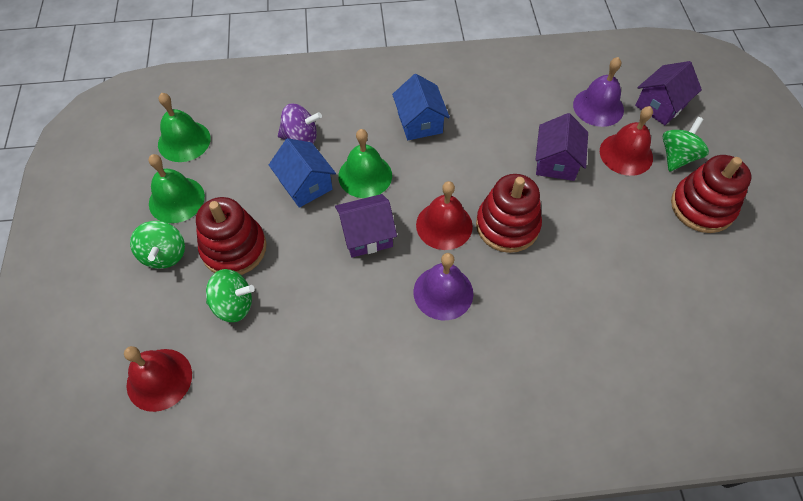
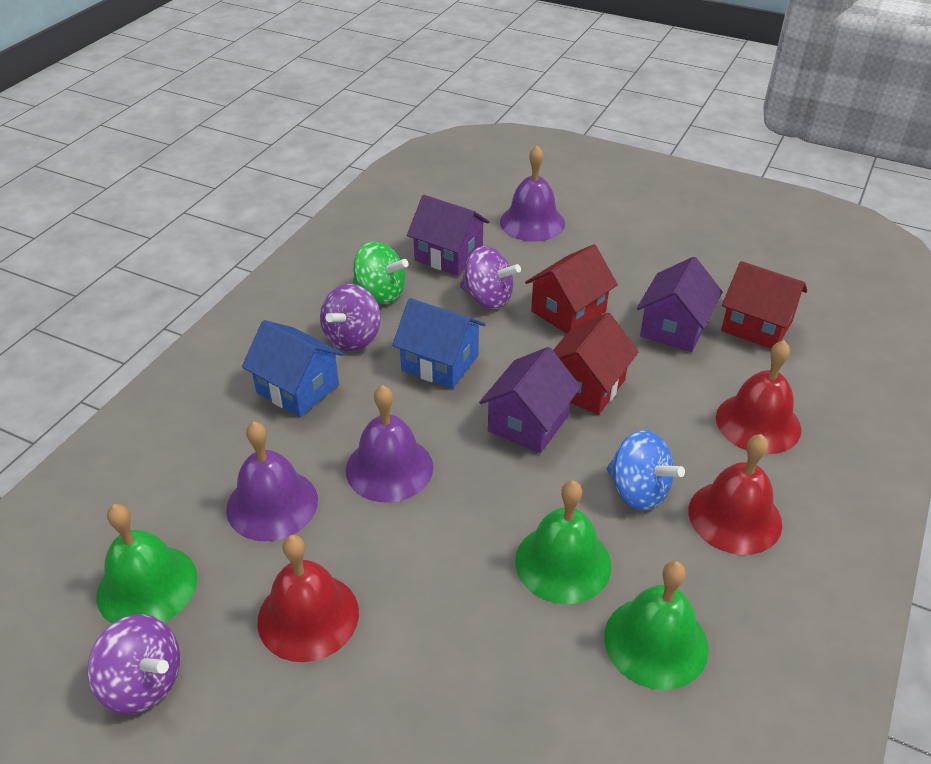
blue spinning top: 0 -> 1
green spinning top: 3 -> 1
purple bell: 2 -> 3
purple spinning top: 1 -> 3
red house: 0 -> 3
red stacking toy: 3 -> 0

